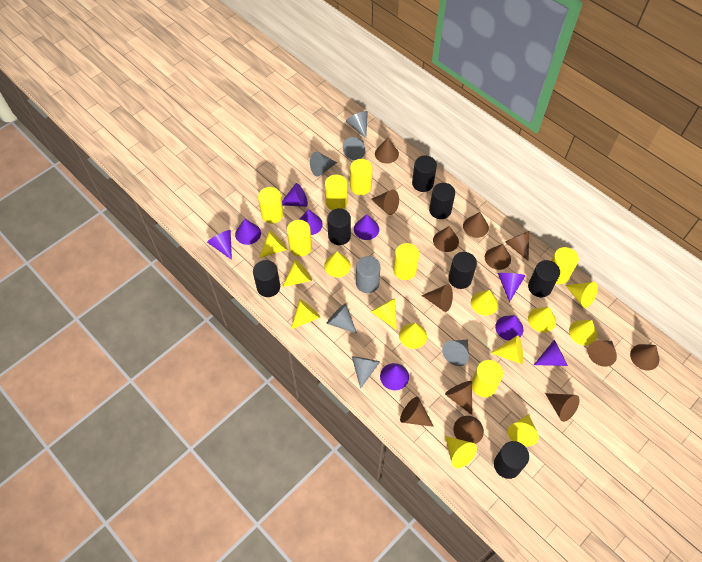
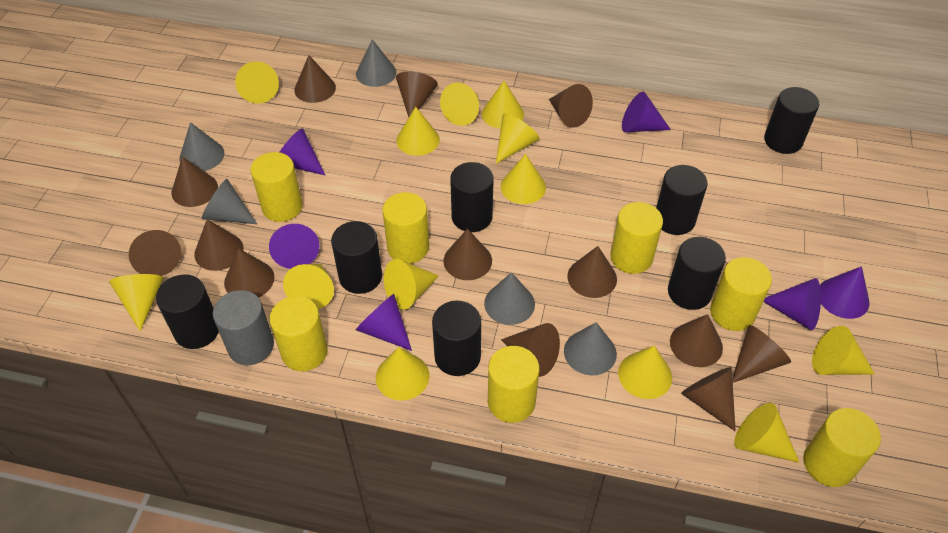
grey cone: 6 -> 5
purple cone: 9 -> 6

